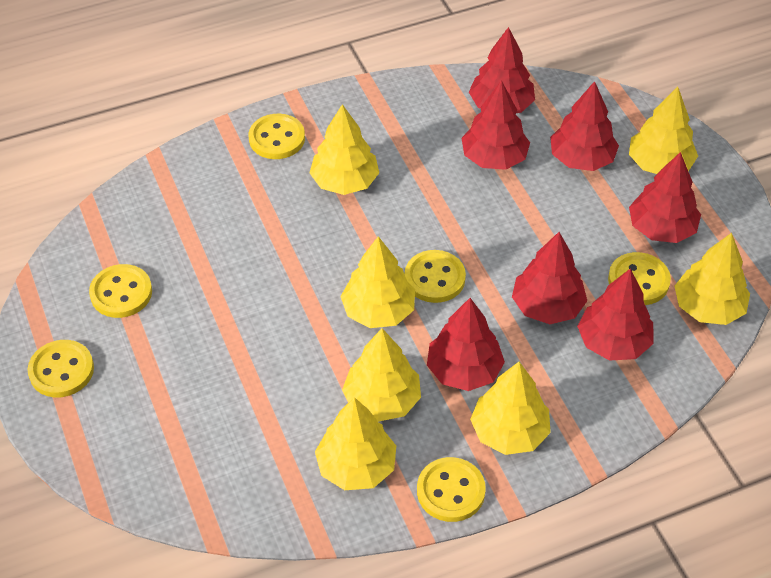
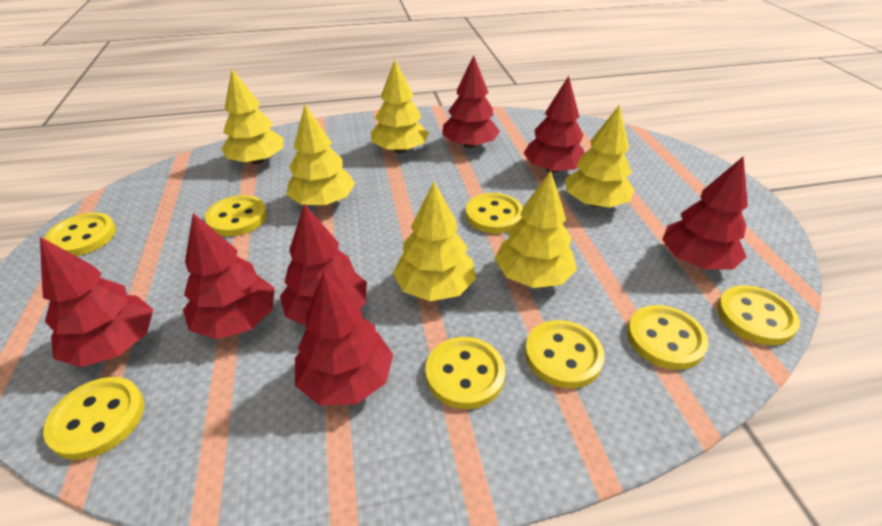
yellow button: 6 -> 8
yellow tree: 7 -> 6

